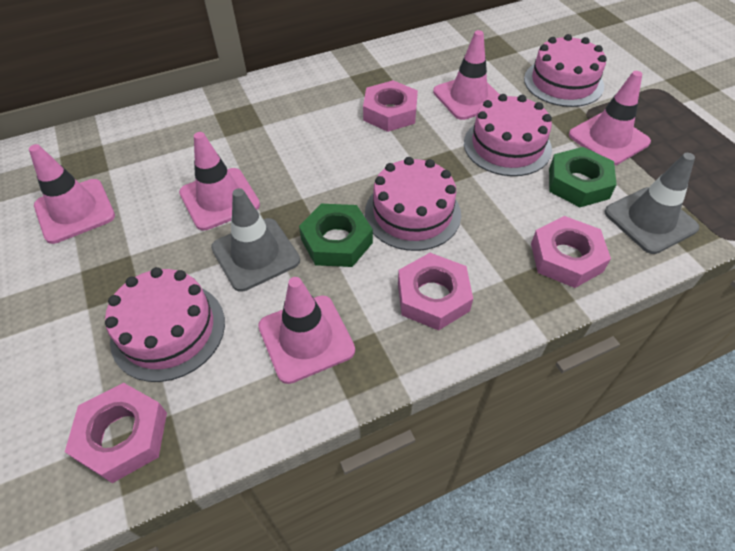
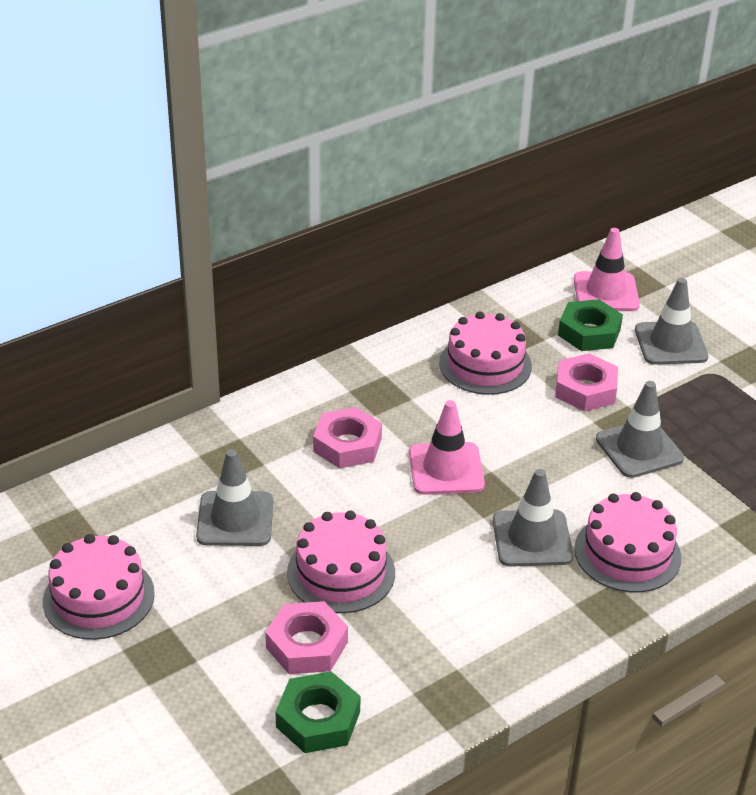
grey traffic cone: 2 -> 4
pink nut: 4 -> 3
pink traffic cone: 5 -> 2

